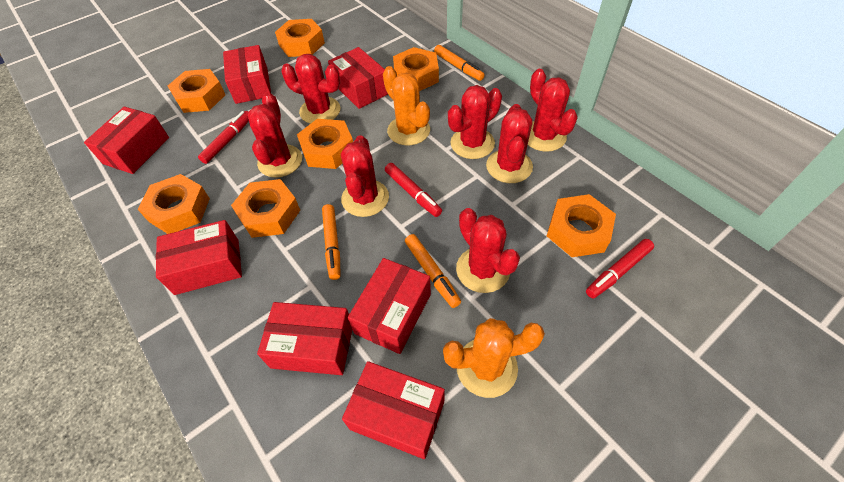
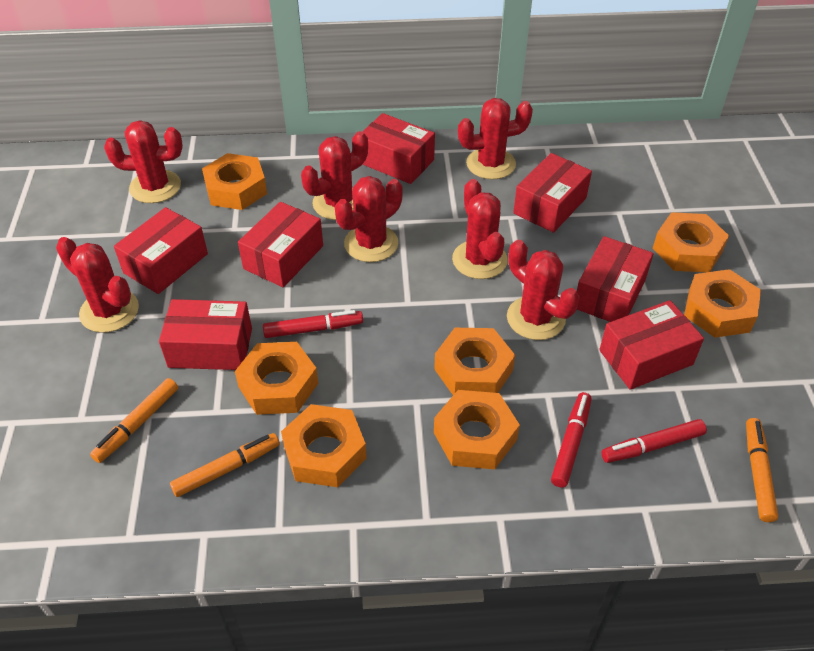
orange cactus: 2 -> 0

